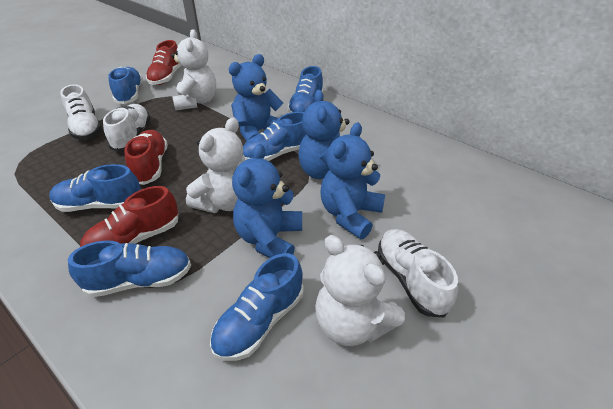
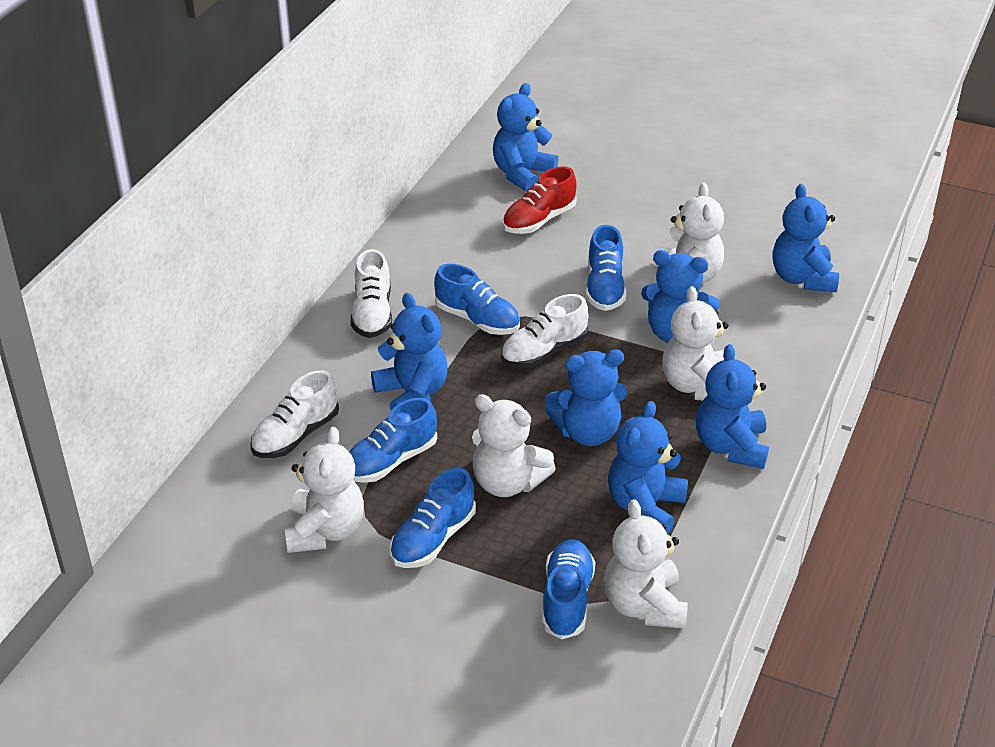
blue shoe: 6 -> 5
blue teddy bear: 4 -> 7
red shoe: 3 -> 1
white teddy bear: 3 -> 5

